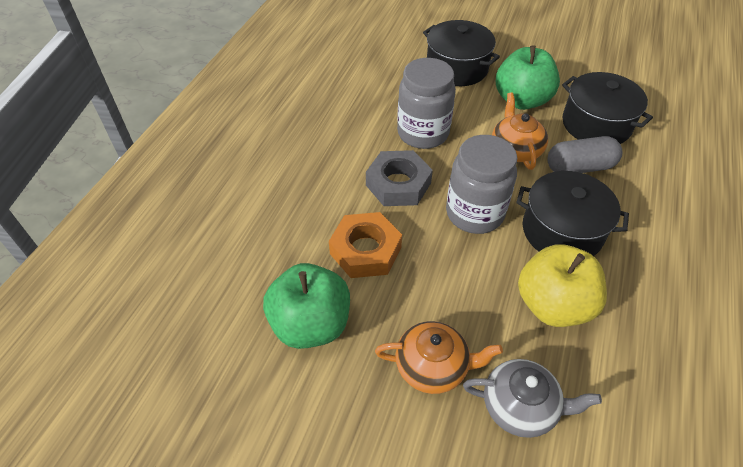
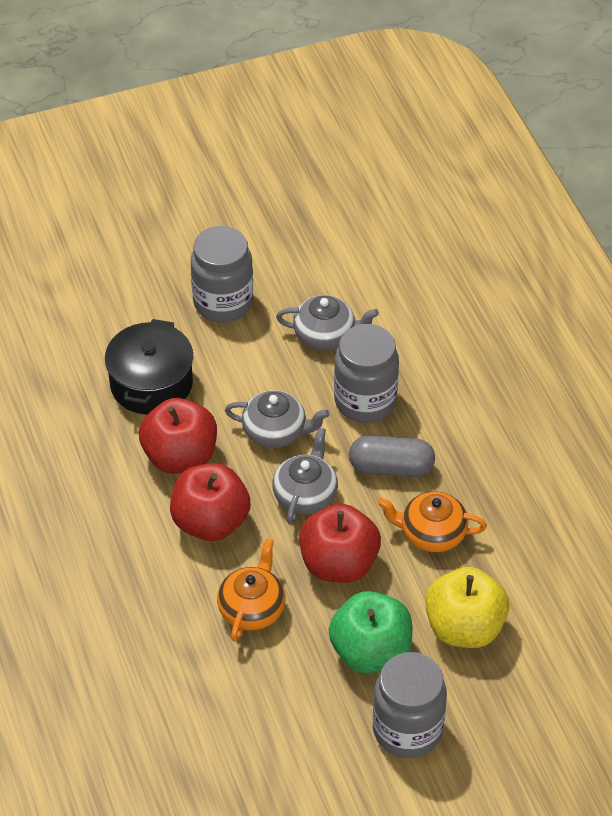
black pot: 3 -> 1
green apple: 2 -> 1
grey jar: 2 -> 3
grey nut: 1 -> 0
grey teapot: 1 -> 3
orange nut: 1 -> 0
red apple: 0 -> 3

